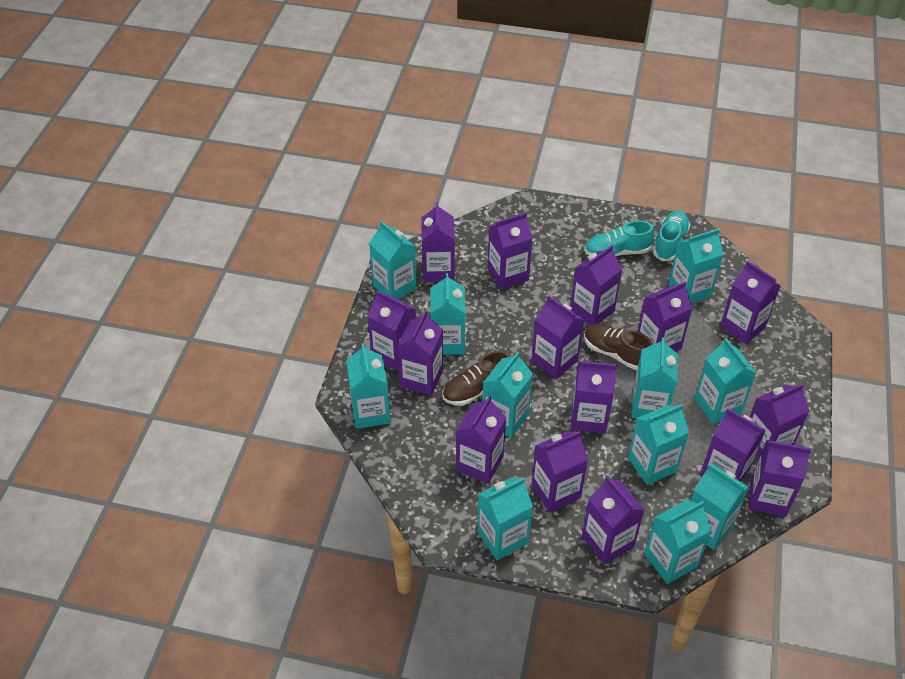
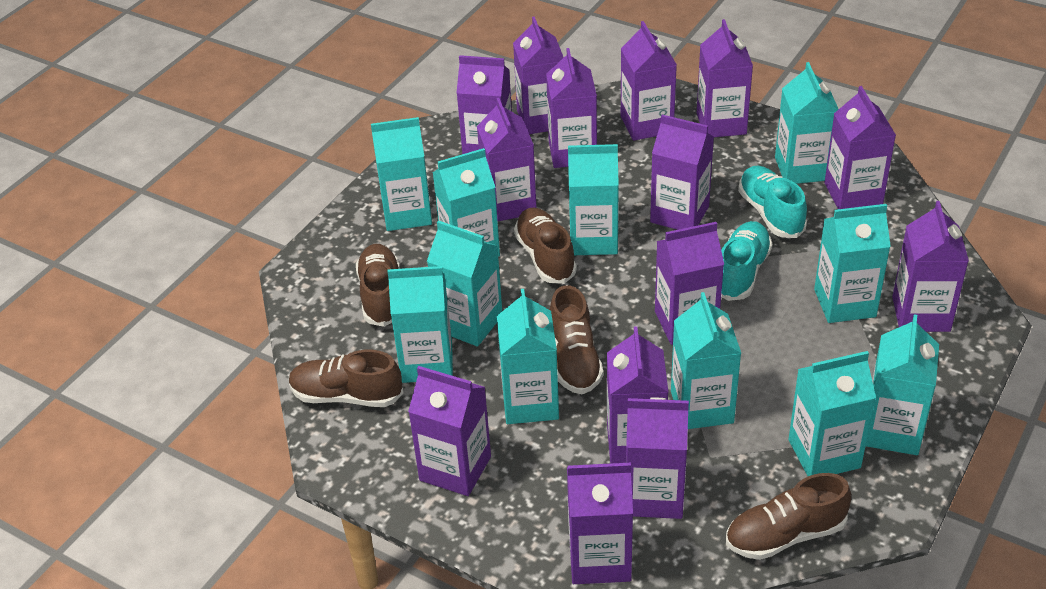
brown shoe: 2 -> 5
purple carton: 15 -> 14

